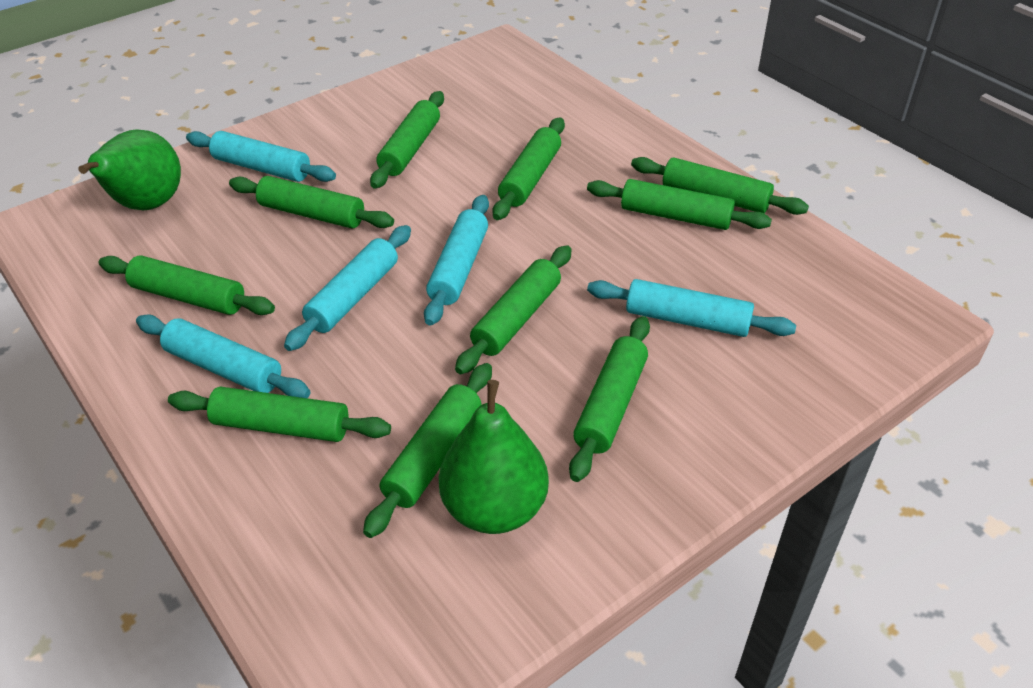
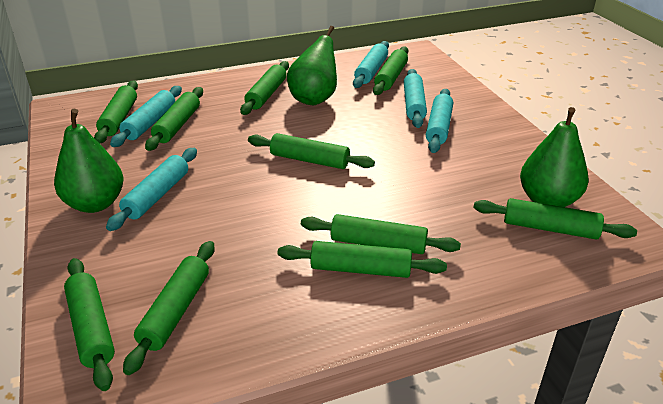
green pear: 2 -> 3

